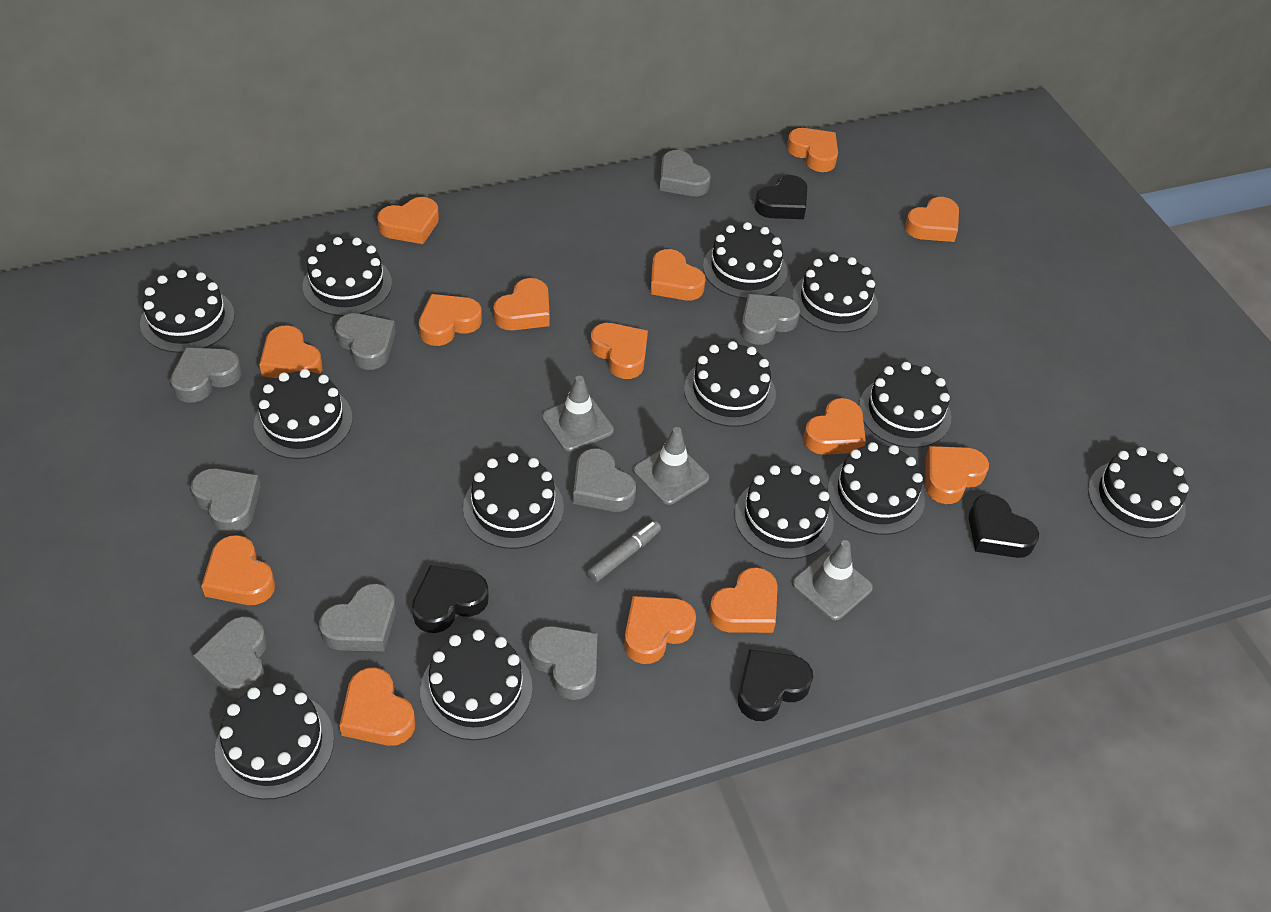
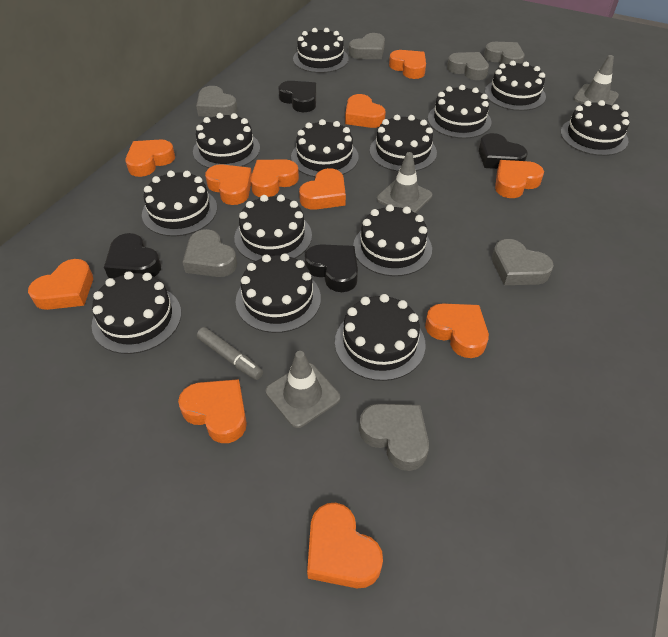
grey heart: 9 -> 7
orange heart: 14 -> 11

